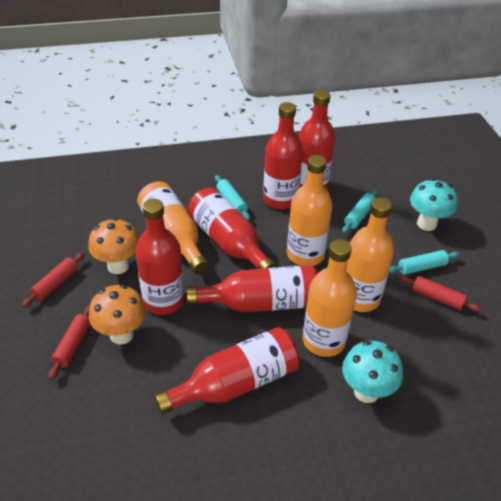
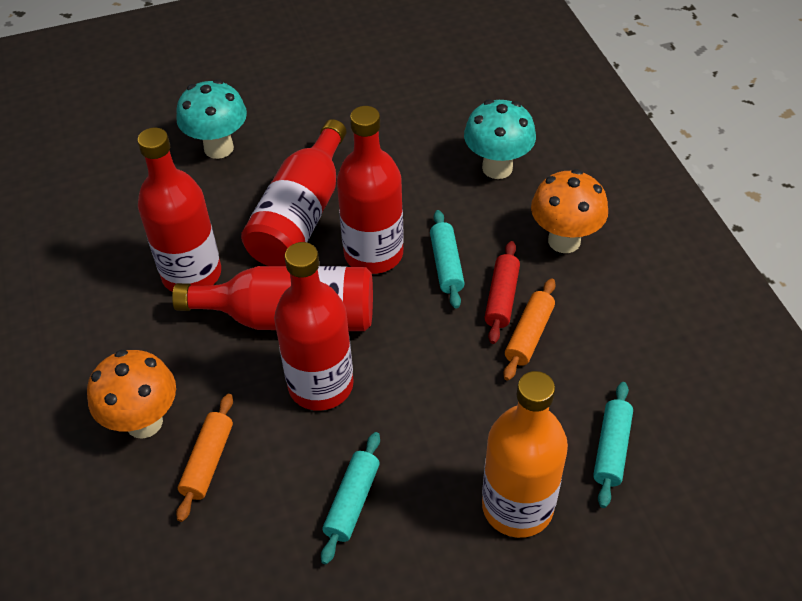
orange bottle: 4 -> 1
orange rolling pin: 0 -> 2
red bottle: 6 -> 5
red rolling pin: 3 -> 1

